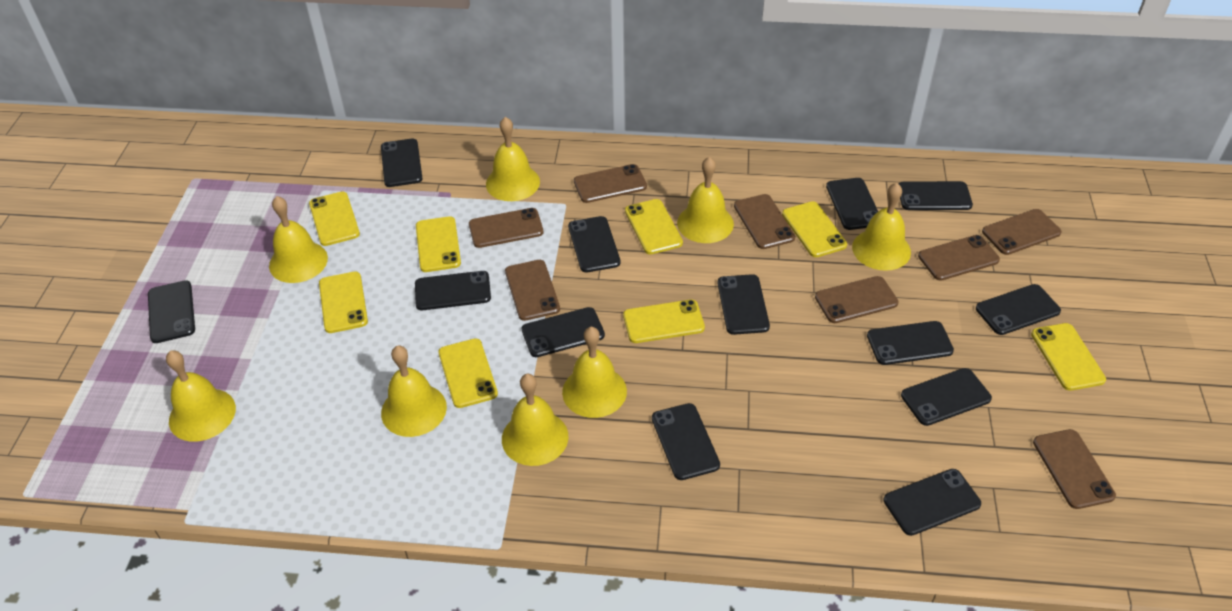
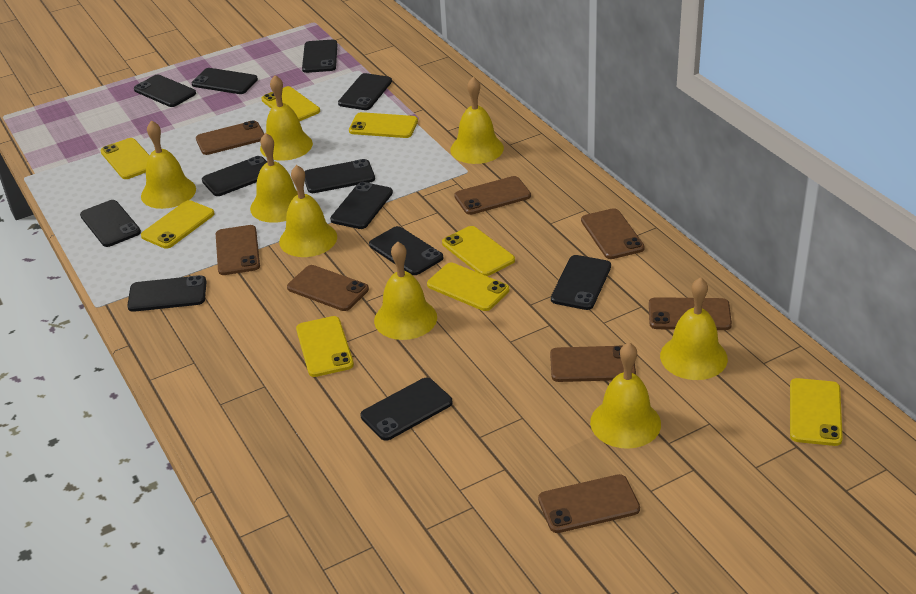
black phone: 13 -> 12

